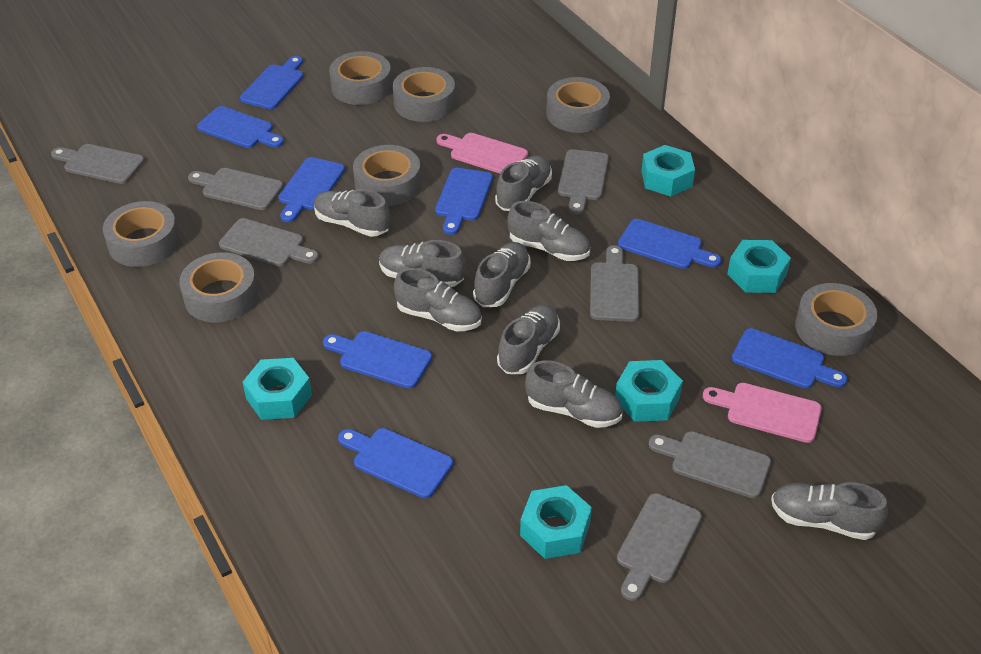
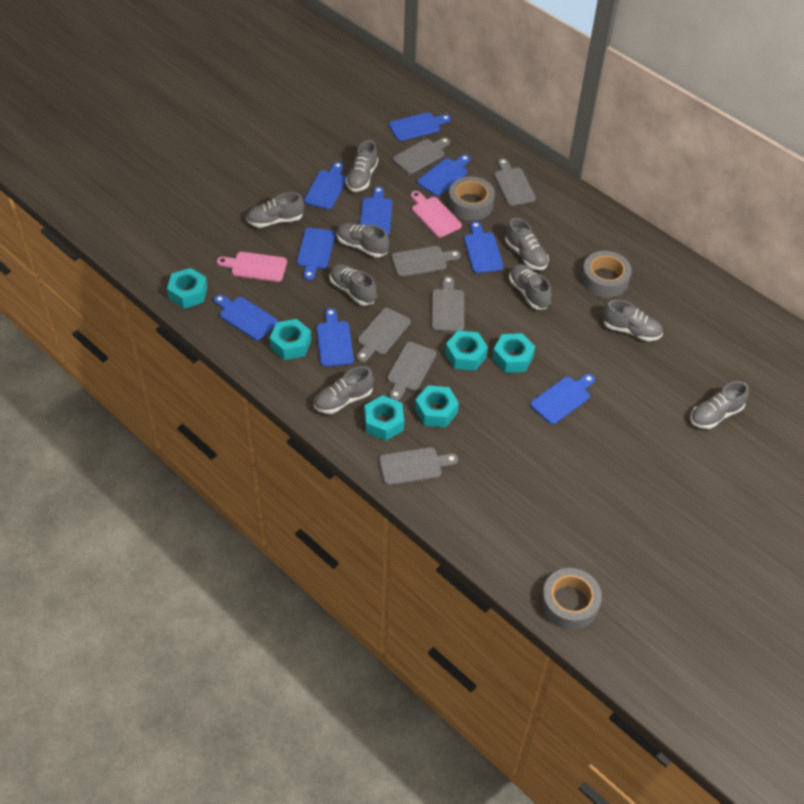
blue cutting board: 8 -> 9
grey tape: 7 -> 3
turquoise nut: 5 -> 6

